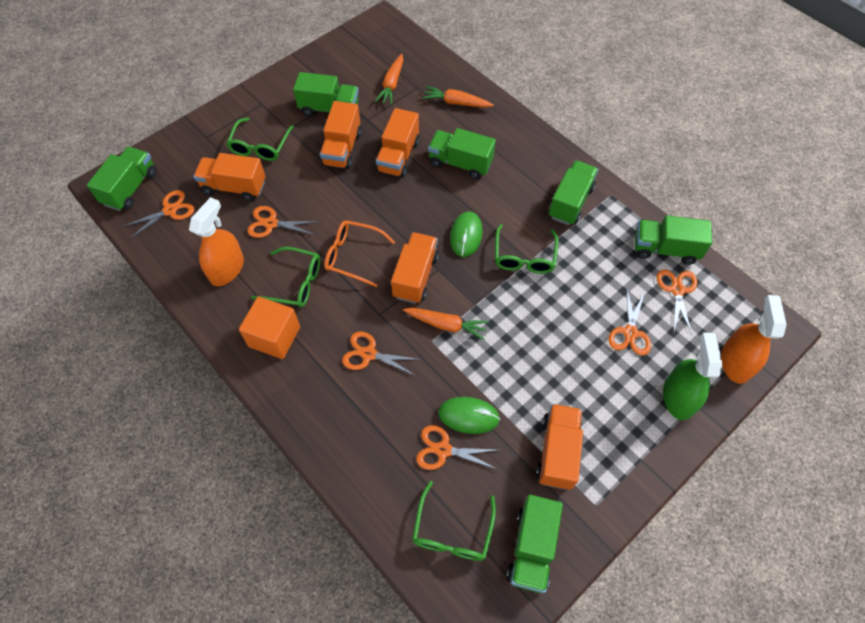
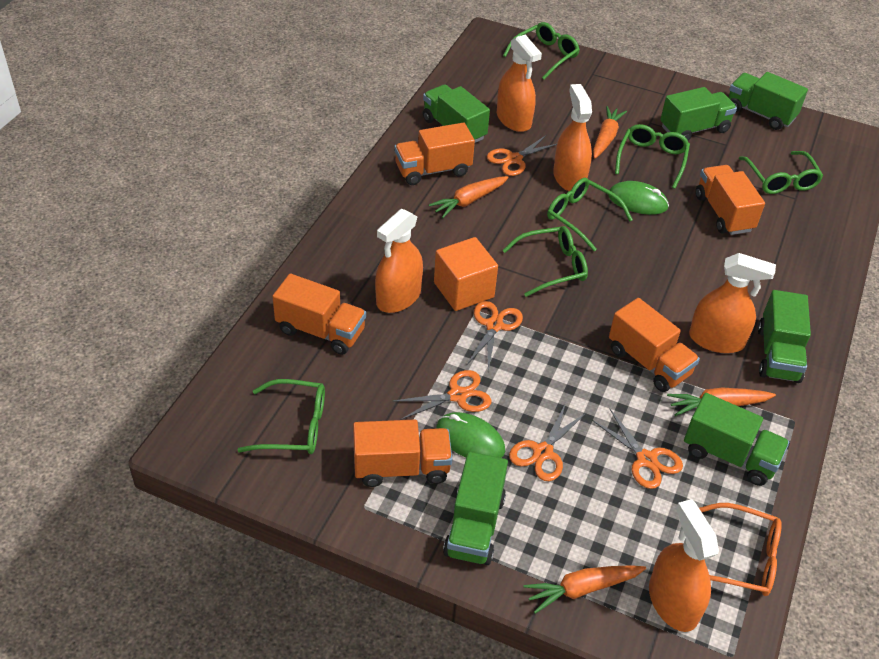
green glasses: 4 -> 6
green spray bottle: 1 -> 0
orange carrot: 3 -> 4
orange scissors: 6 -> 5
orange spray bottle: 2 -> 5

